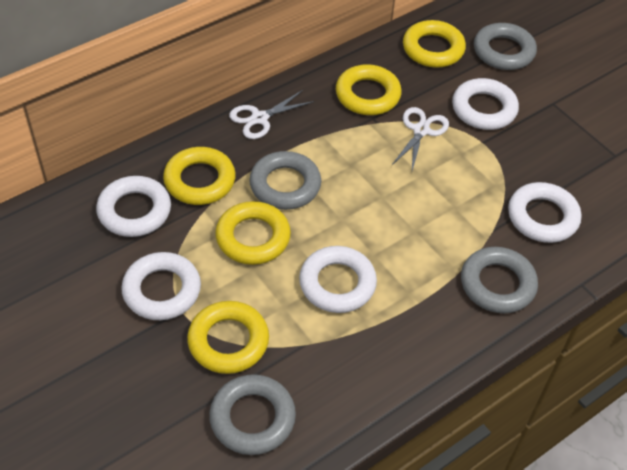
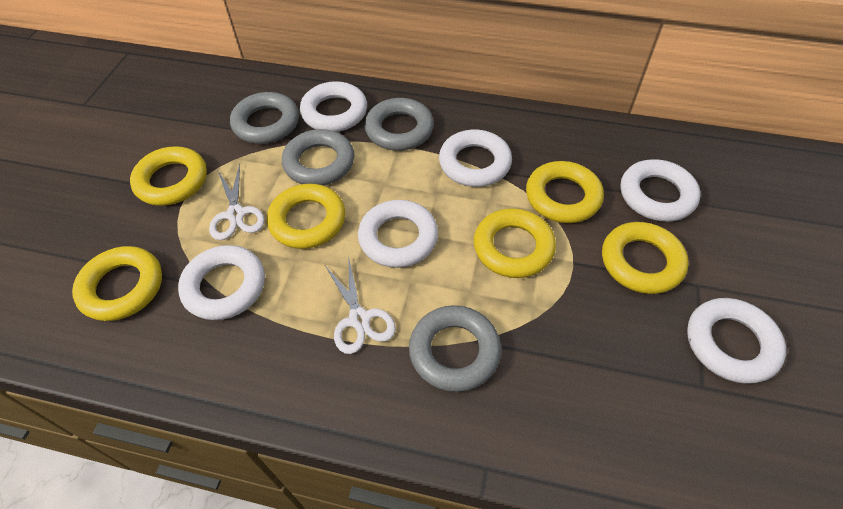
white ring: 5 -> 6
yellow ring: 5 -> 6

